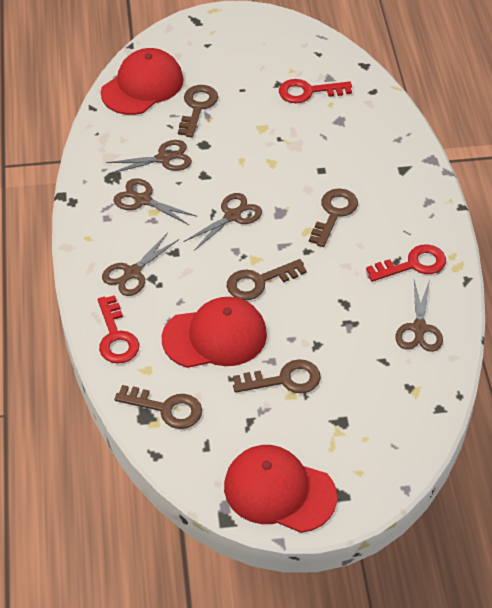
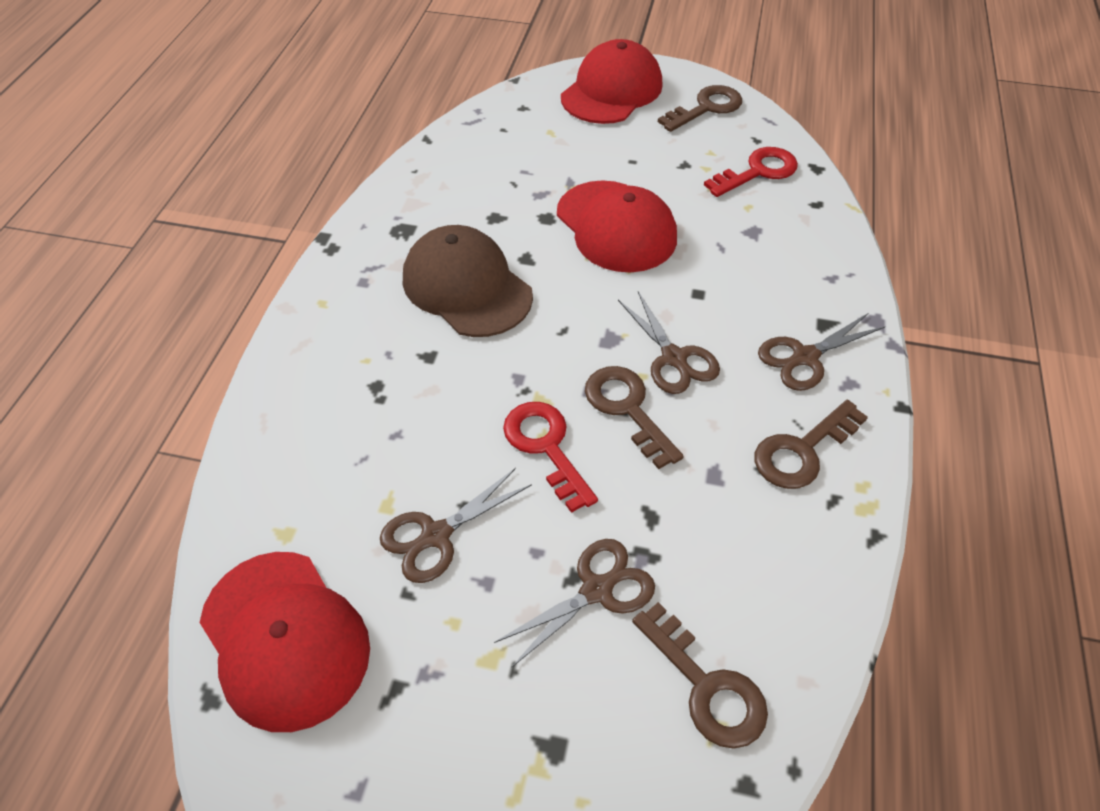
brown cap: 0 -> 1
brown key: 5 -> 4
brown scissors: 5 -> 4
red key: 3 -> 2

